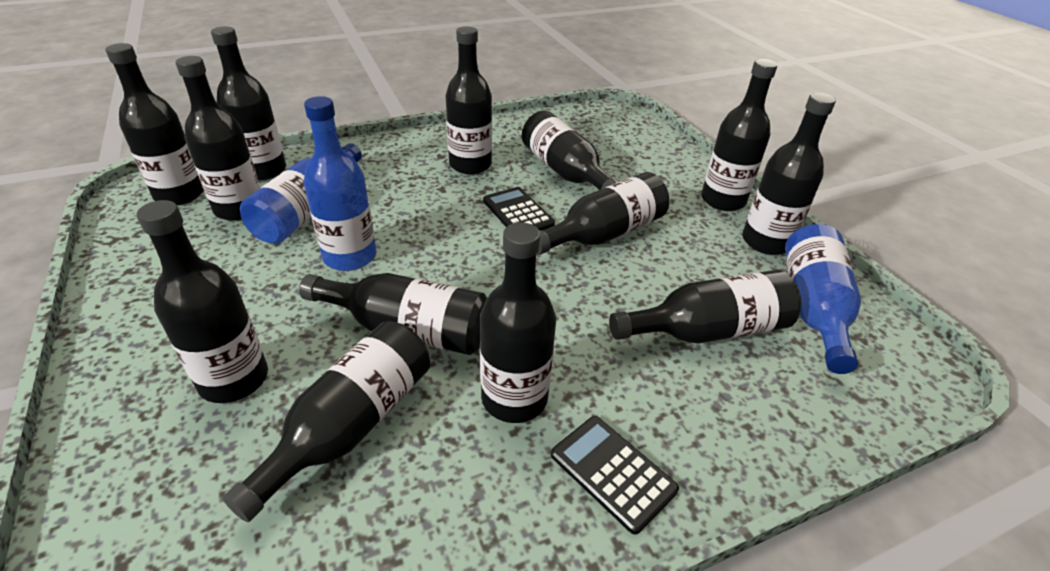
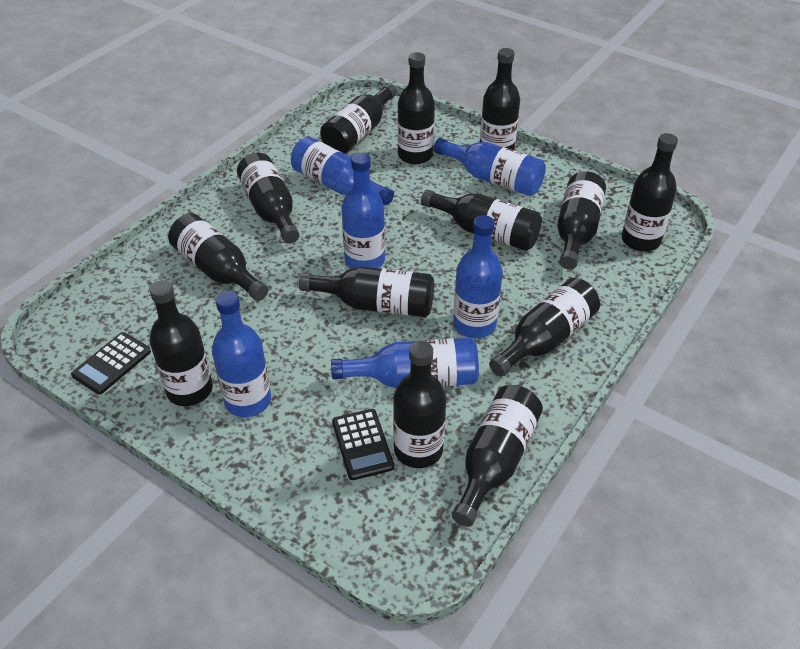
blue bottle: 3 -> 6

